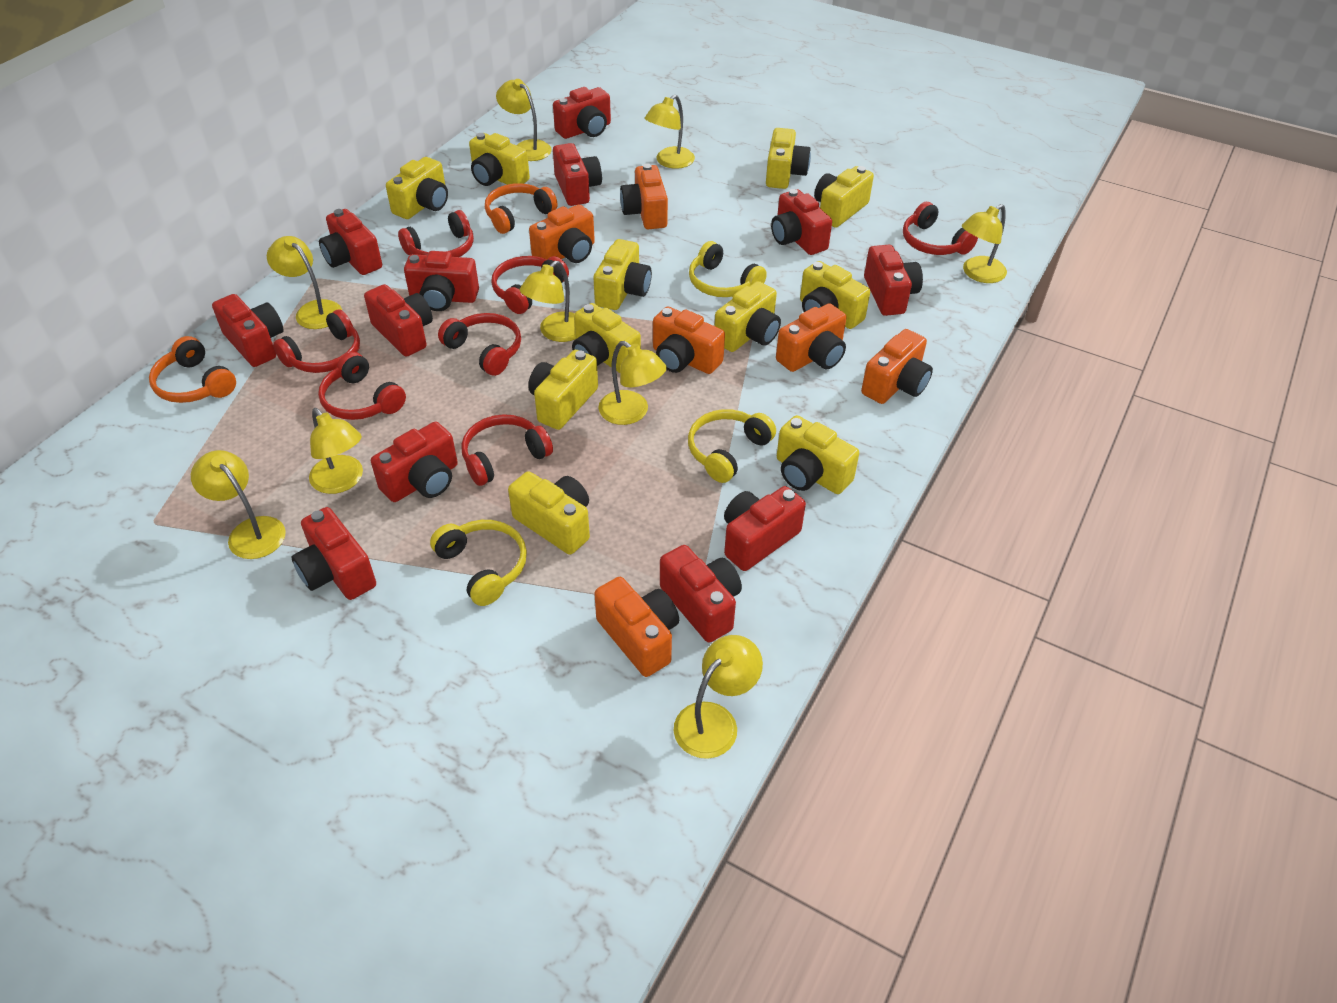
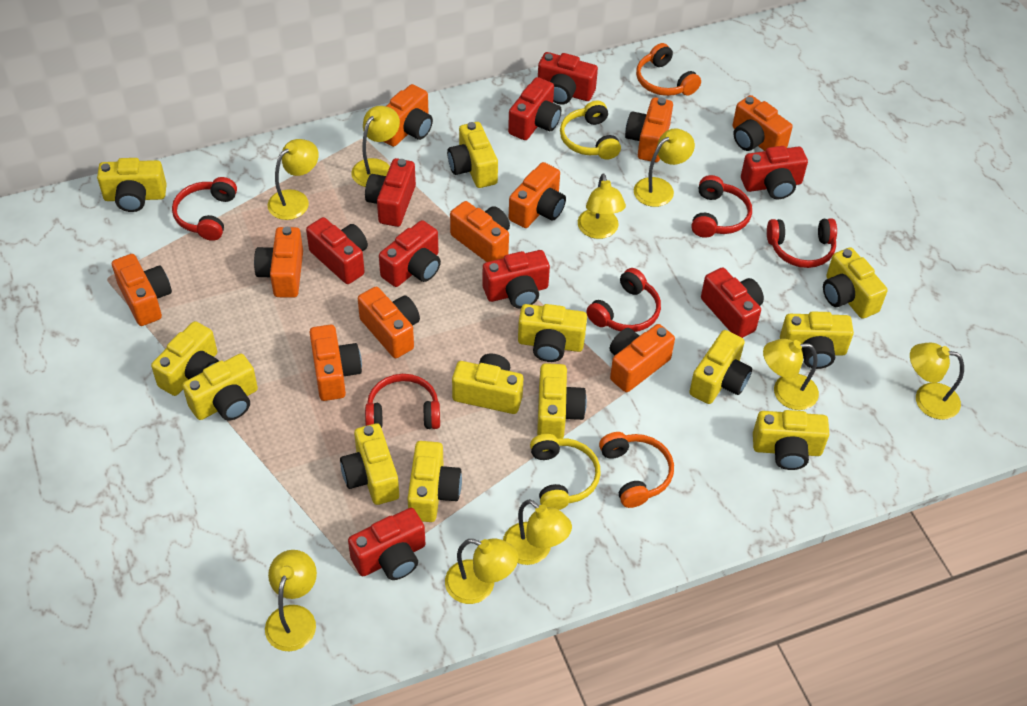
orange camera: 6 -> 10
red camera: 12 -> 9
red headphones: 7 -> 5
yellow camera: 11 -> 13
yellow headphones: 3 -> 2

